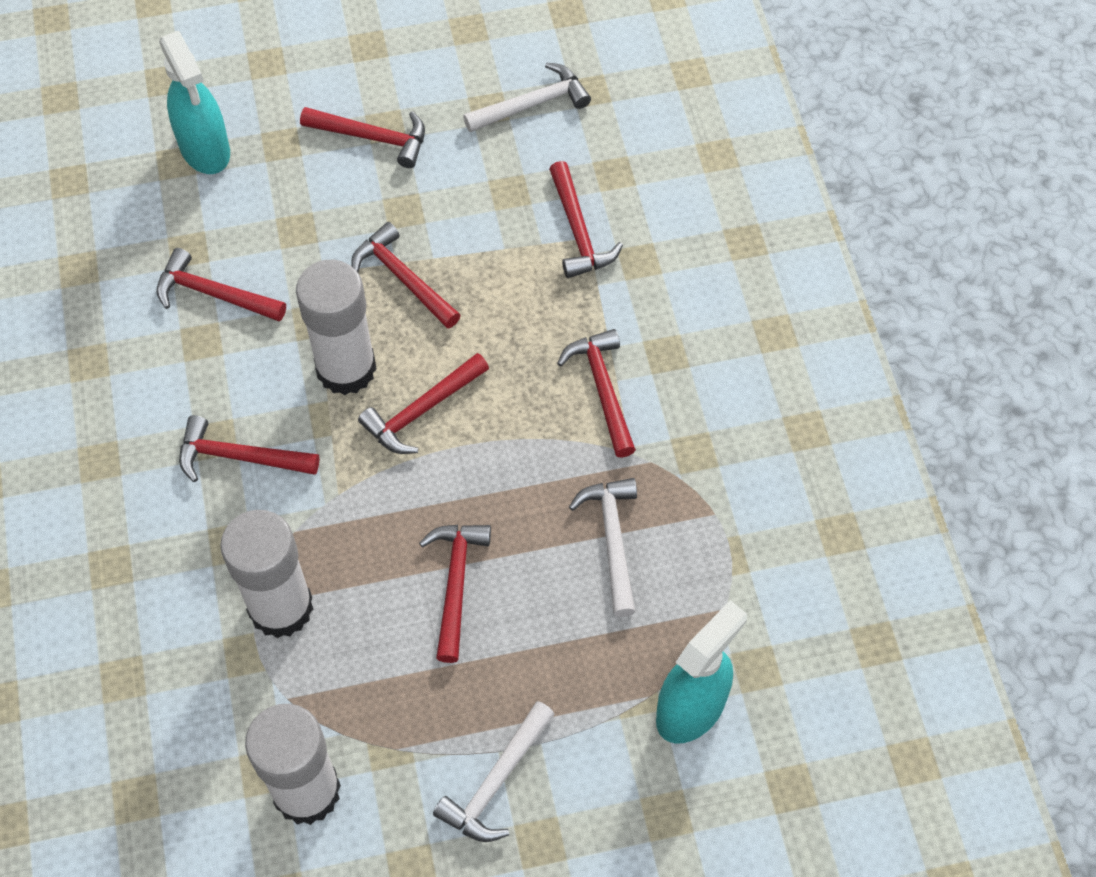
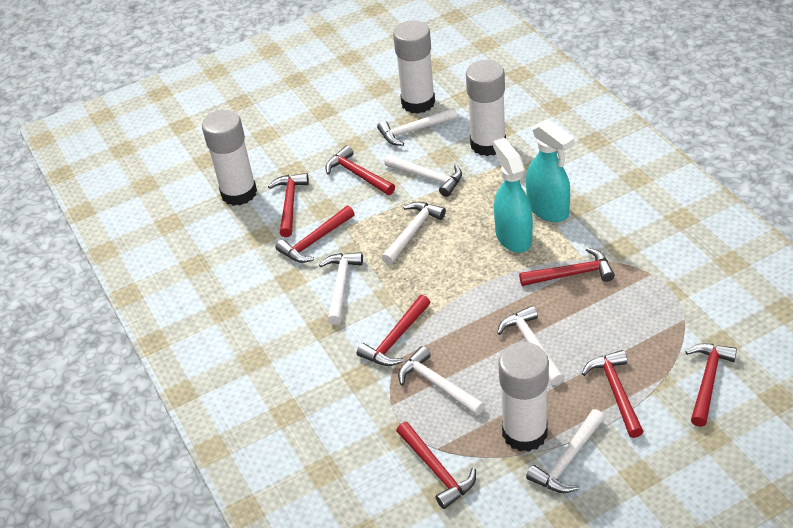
white glue stick: 3 -> 4
white hammer: 3 -> 7

